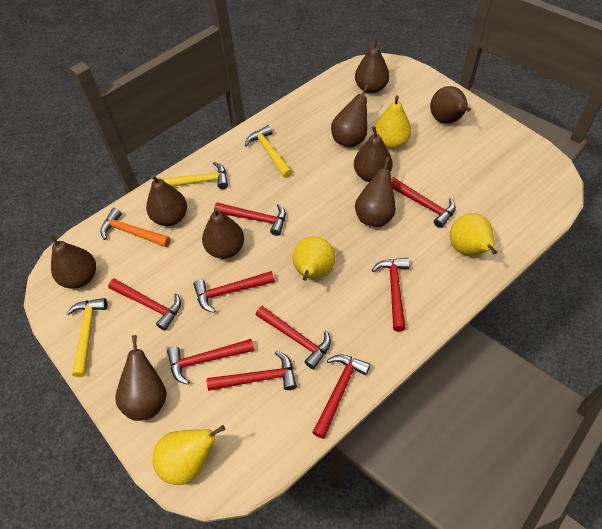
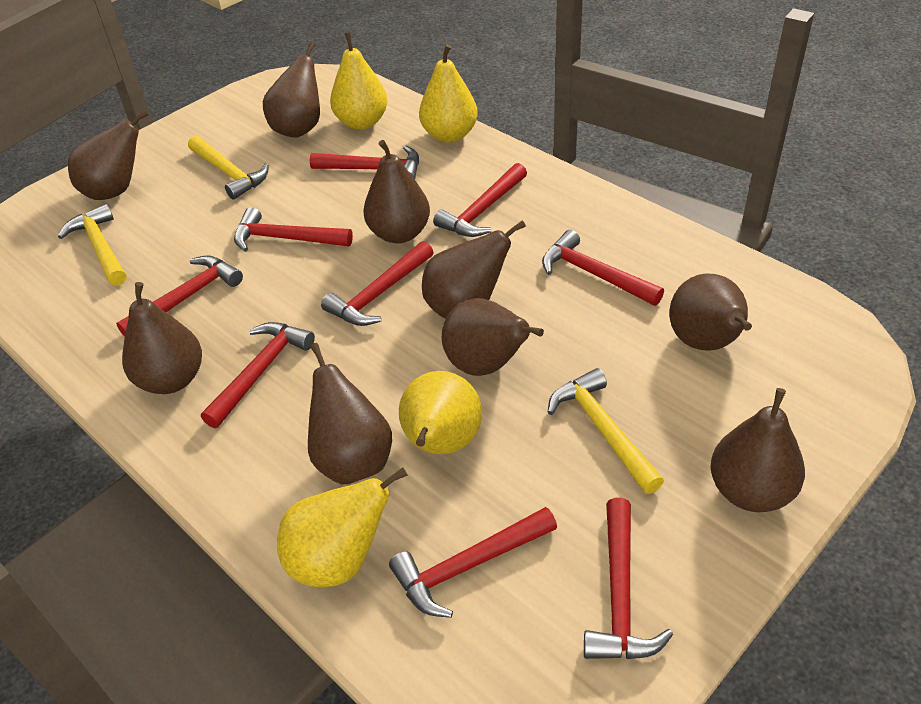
orange hammer: 1 -> 0

